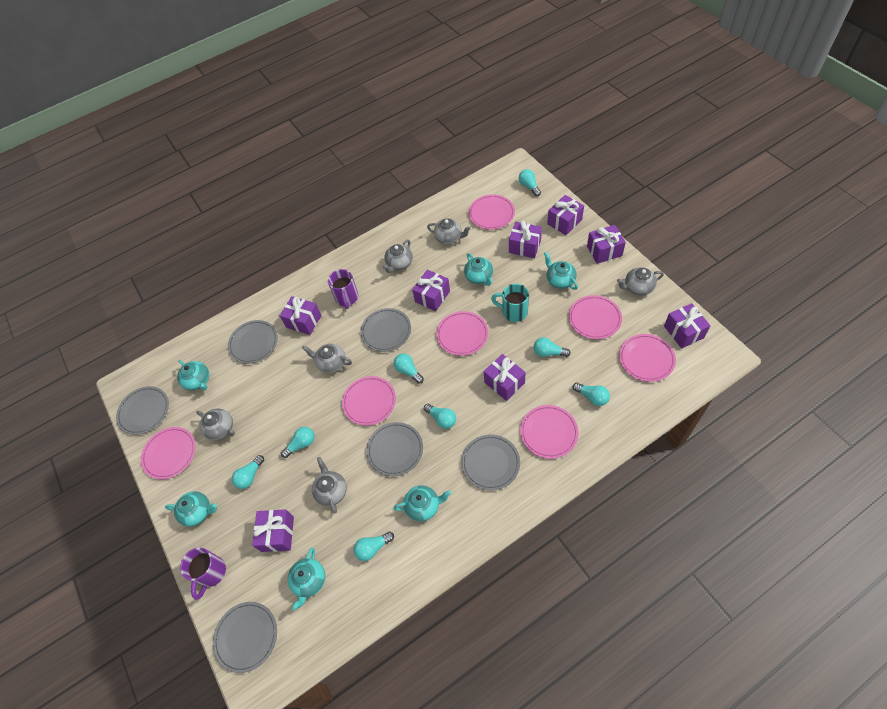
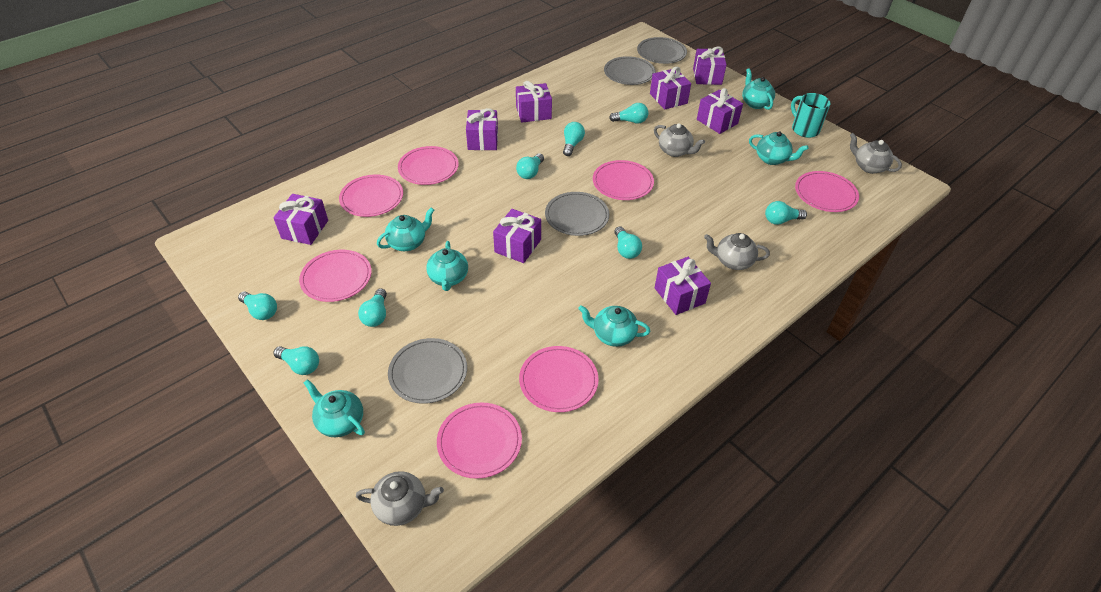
grey plate: 6 -> 4
grey teapot: 6 -> 4
purple mug: 2 -> 0

